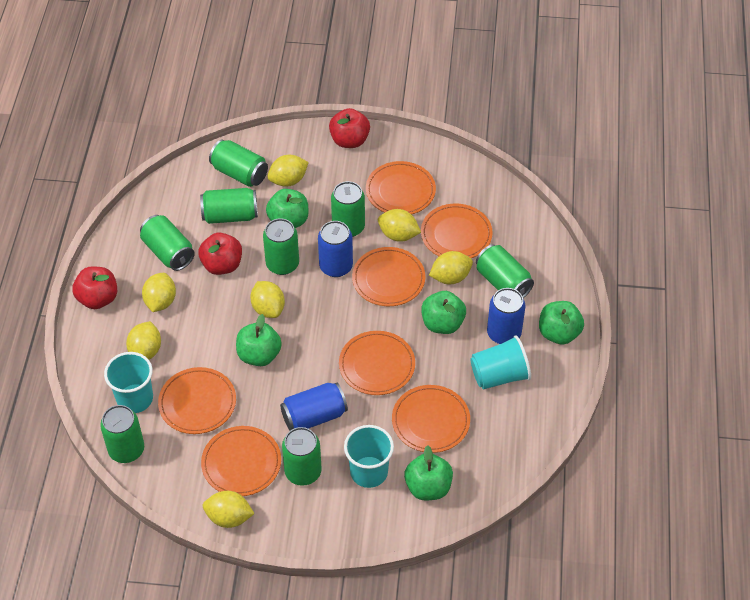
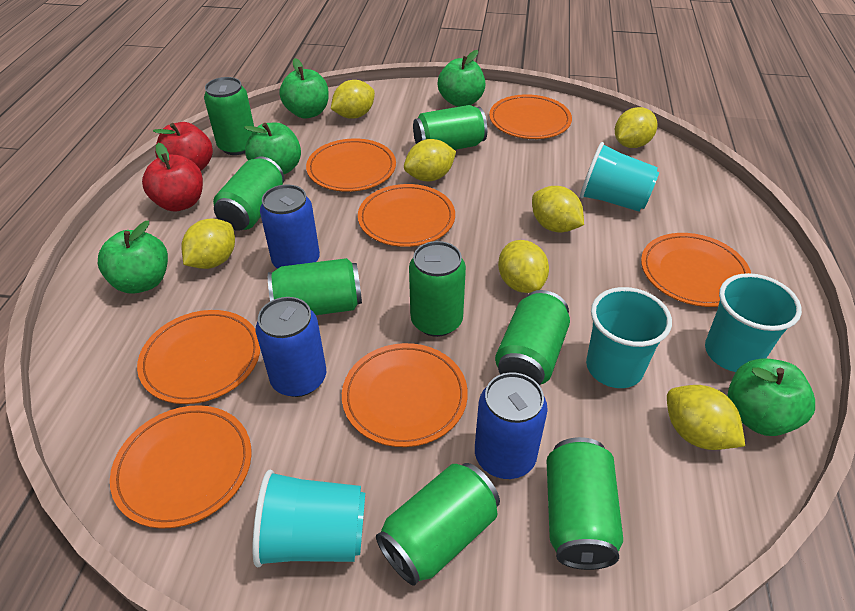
red apple: 3 -> 2
turquoise cup: 3 -> 4

